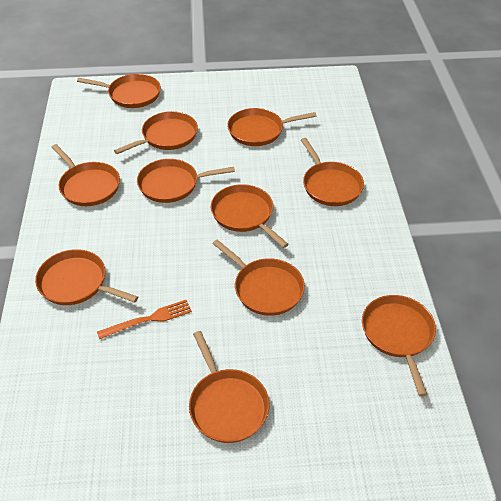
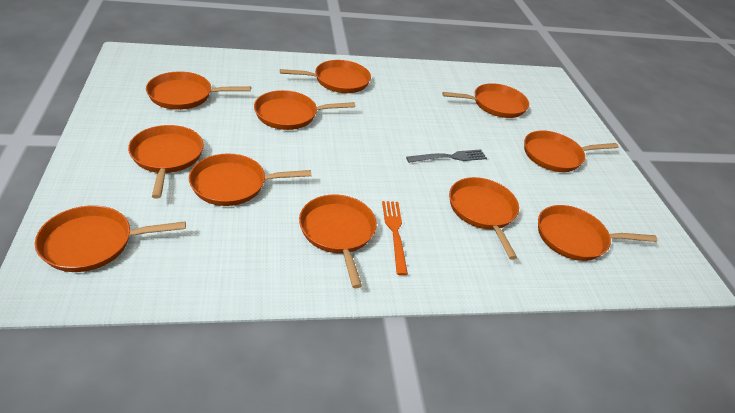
grey fork: 0 -> 1

